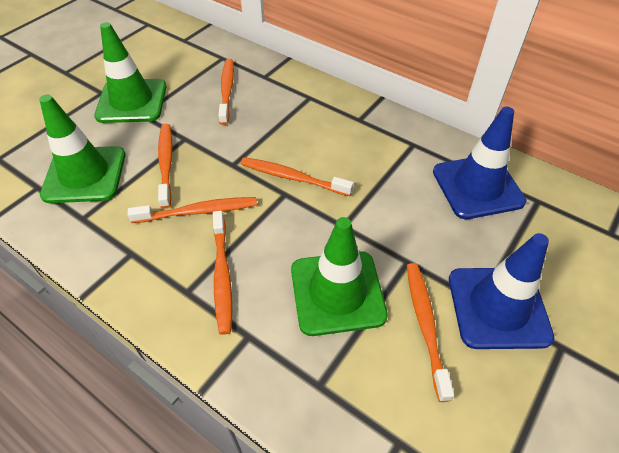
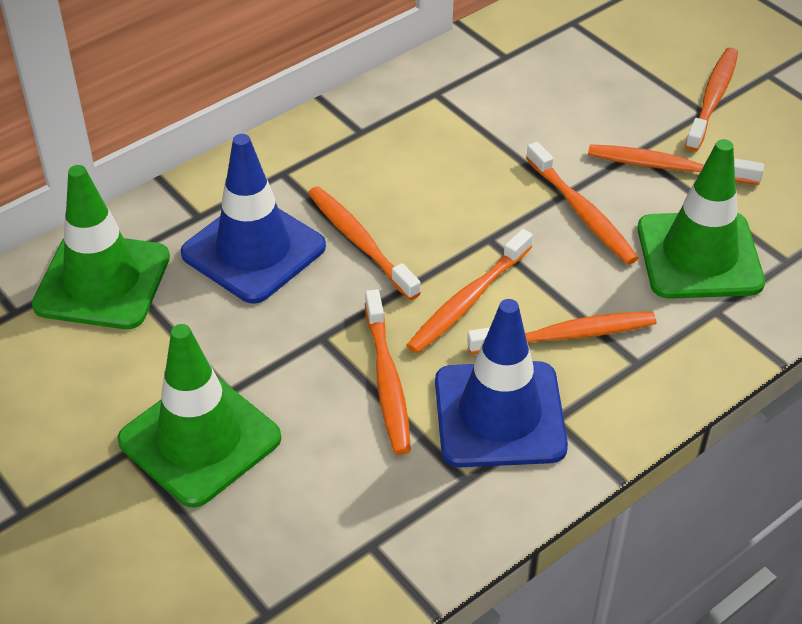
orange toothbrush: 6 -> 7

